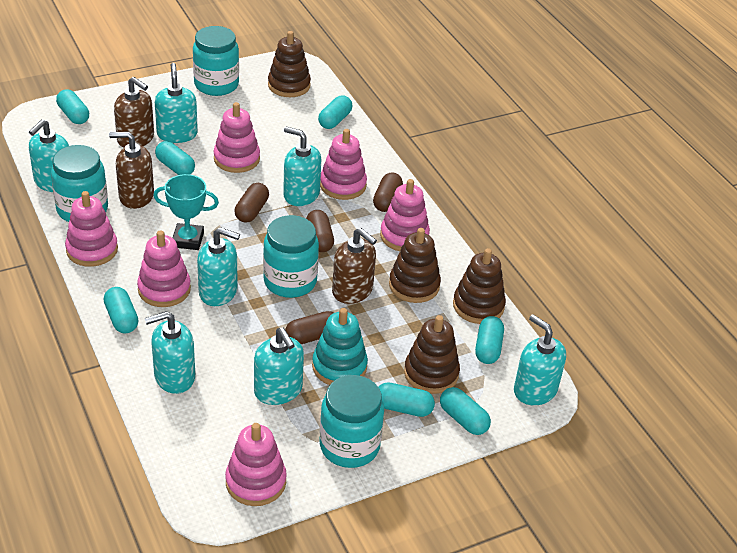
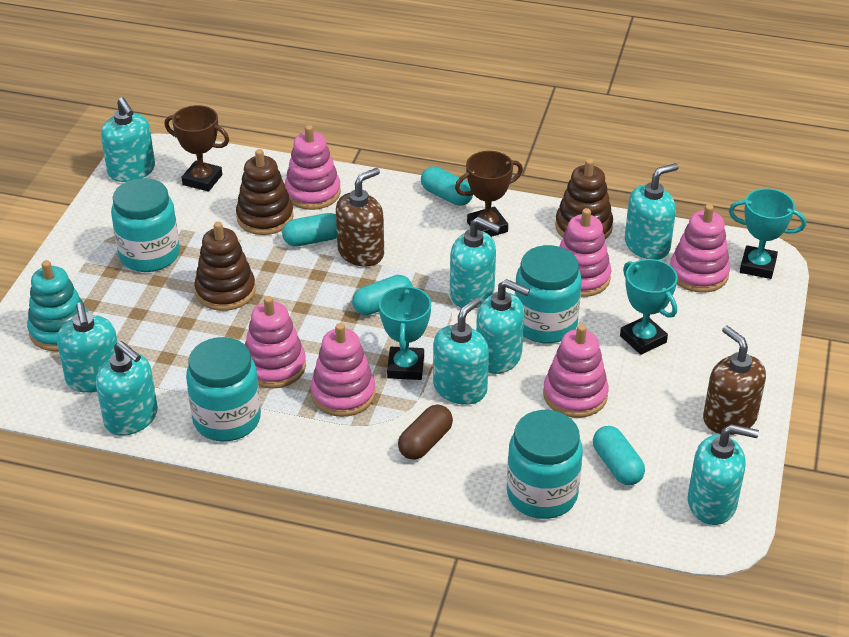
brown capsule: 4 -> 1
brown soap dispenser: 3 -> 2
brown stacking toy: 4 -> 3
brown trophy: 0 -> 2
turquoise capsule: 7 -> 4
turquoise soap dispenser: 7 -> 8
turquoise trophy: 1 -> 3

